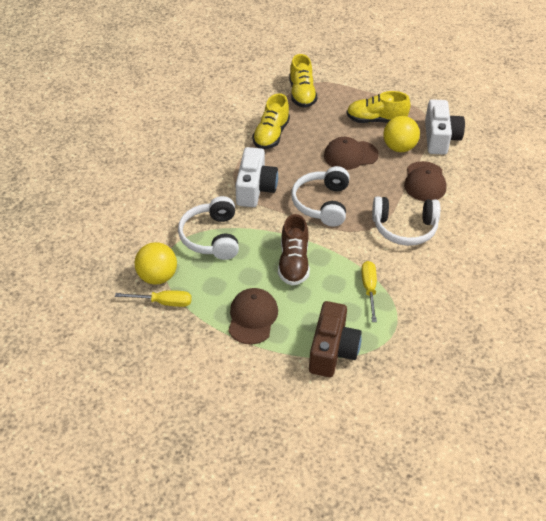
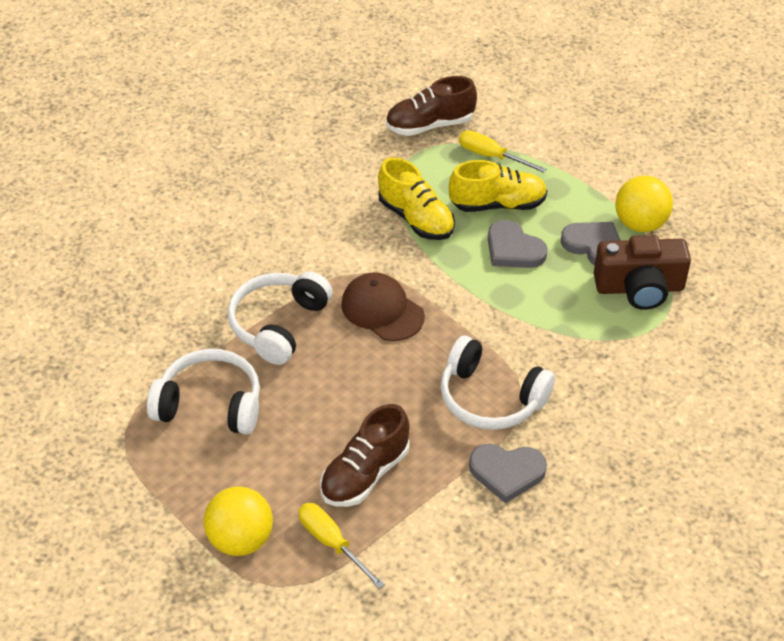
brown cap: 3 -> 1
brown shoe: 1 -> 2
grey heart: 0 -> 3
white camera: 2 -> 0
yellow shoe: 3 -> 2

